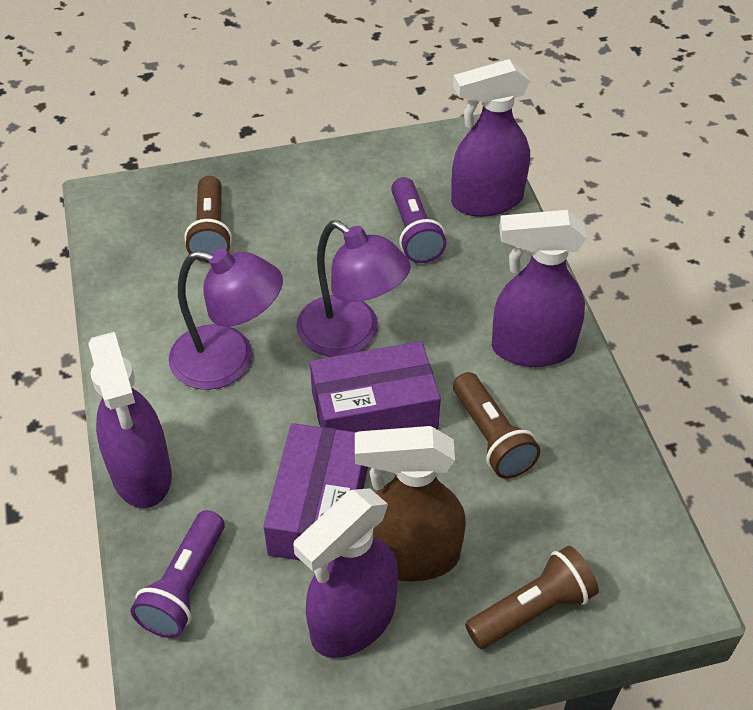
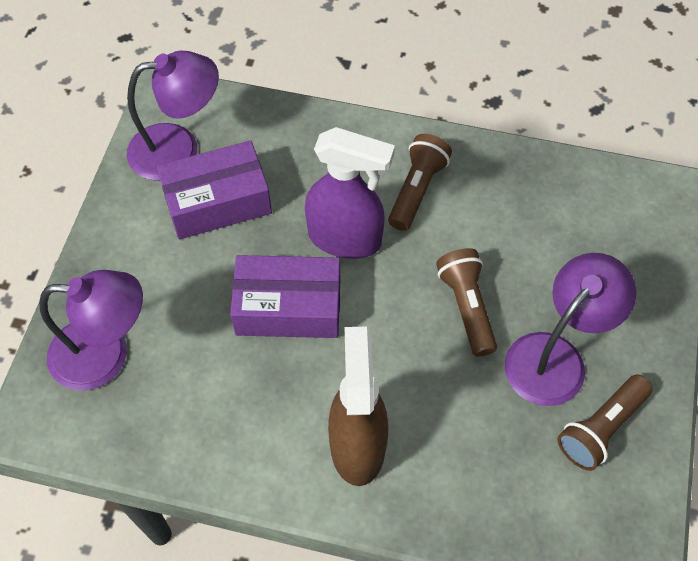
purple flashlight: 2 -> 0
purple lamp: 2 -> 3
purple spray bottle: 4 -> 1

